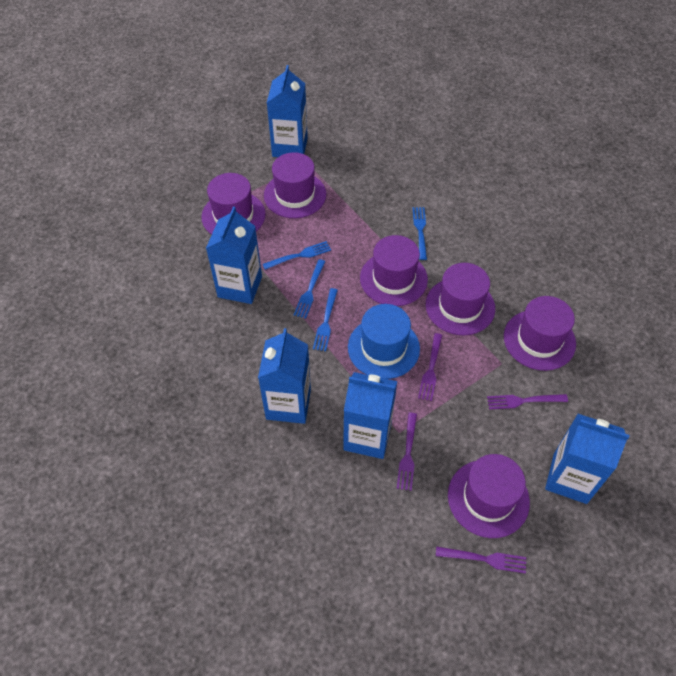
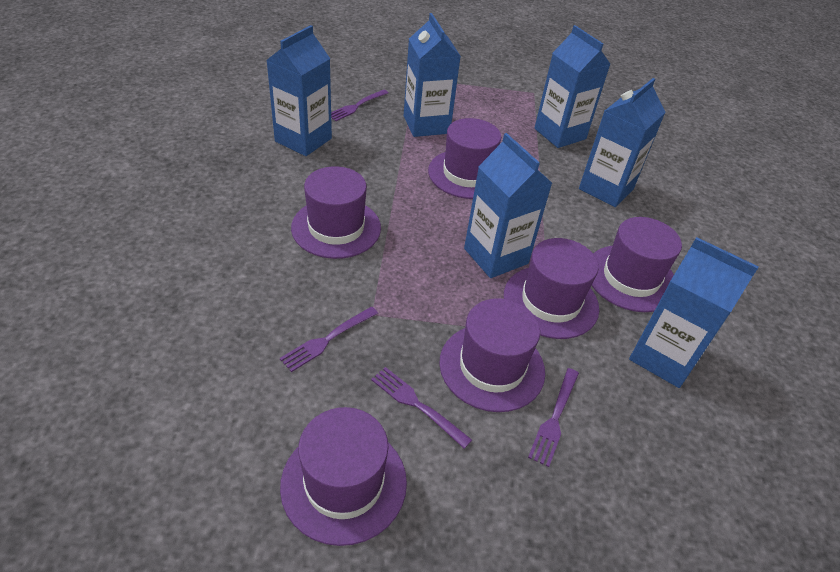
blue carton: 5 -> 6
blue fork: 4 -> 0
blue hat: 1 -> 0

